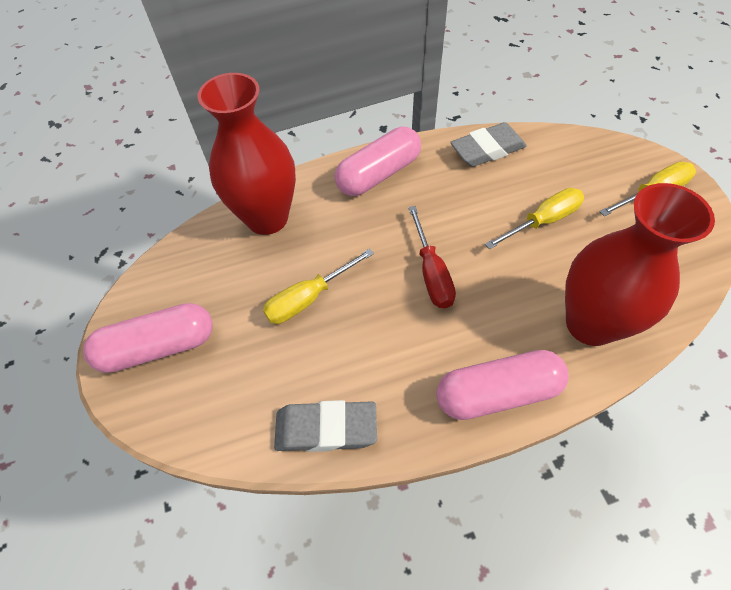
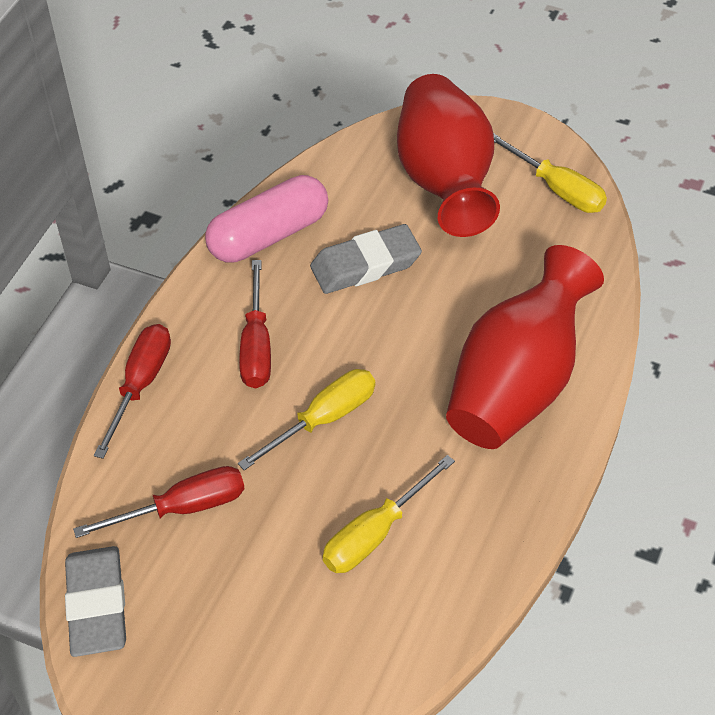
pink capsule: 3 -> 1
red screwdriver: 1 -> 3

